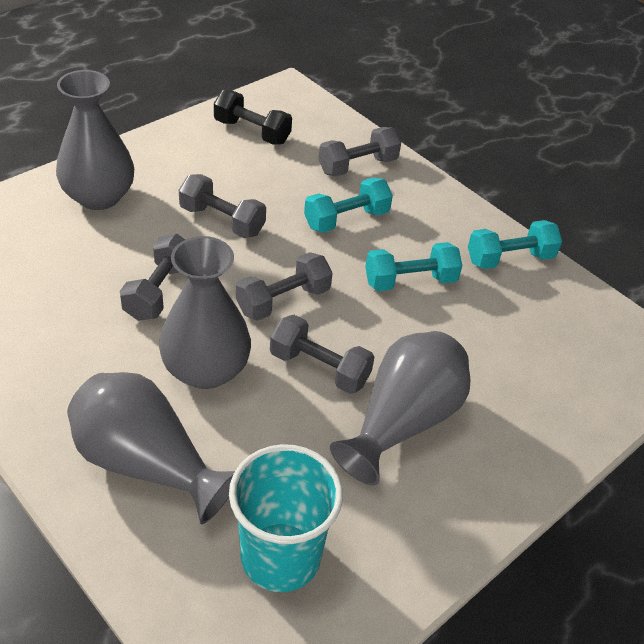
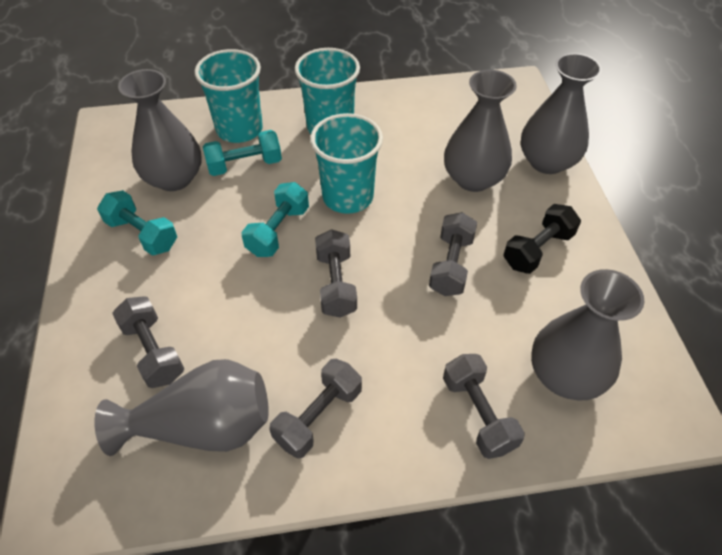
grey vase: 4 -> 5
turquoise cup: 1 -> 3

